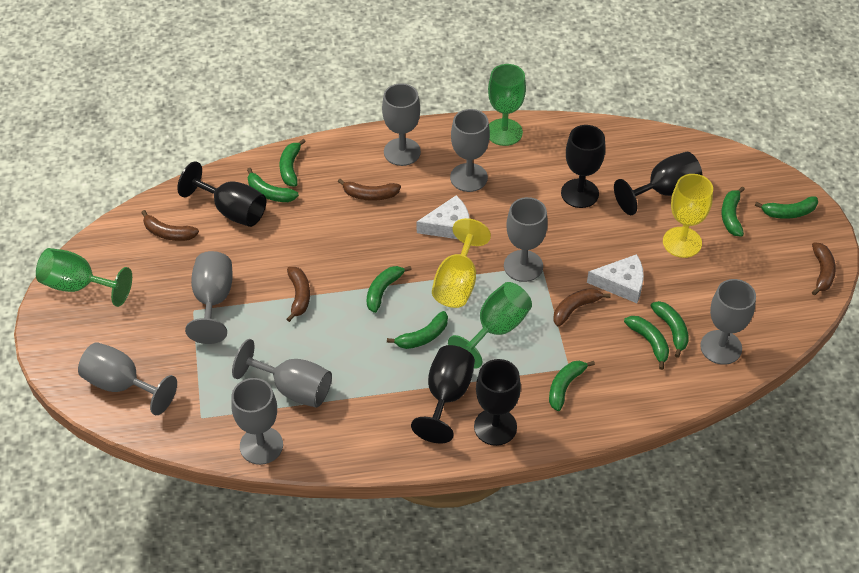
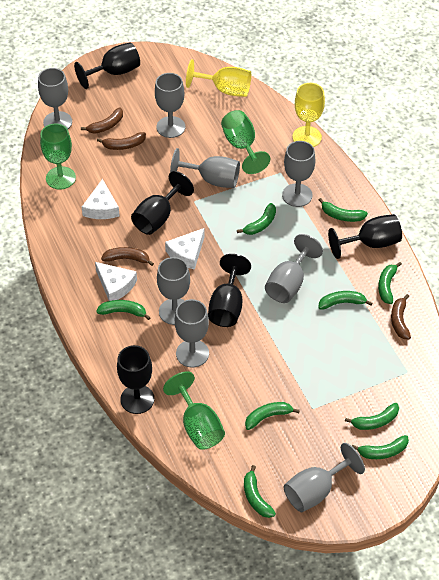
brown banana: 5 -> 4
white cheese: 2 -> 3

